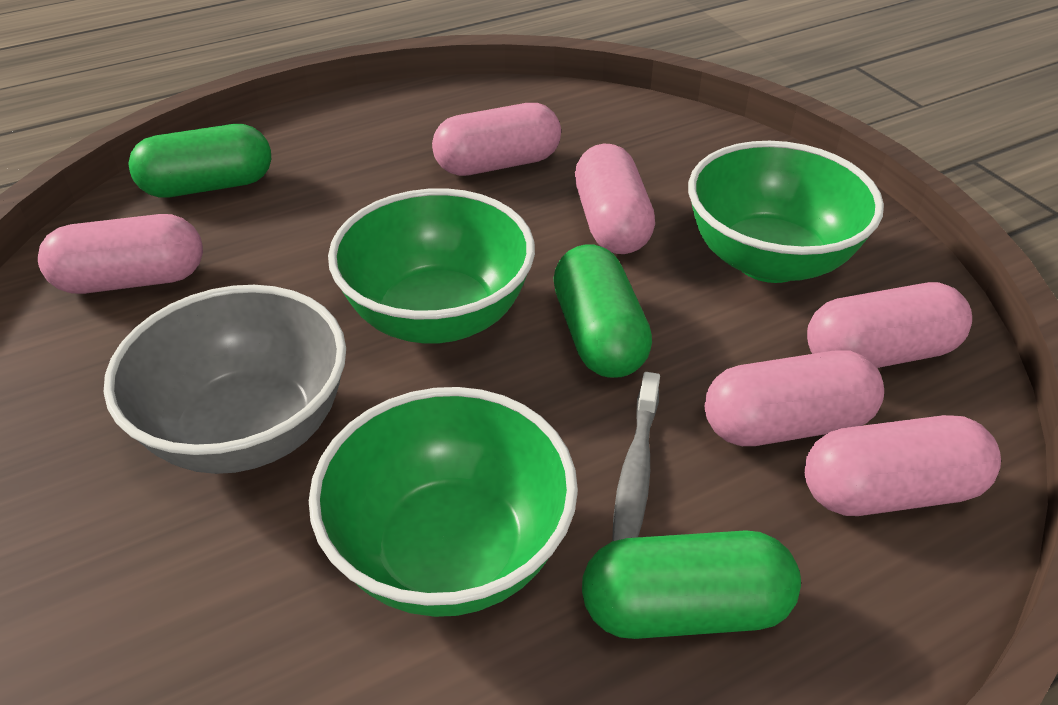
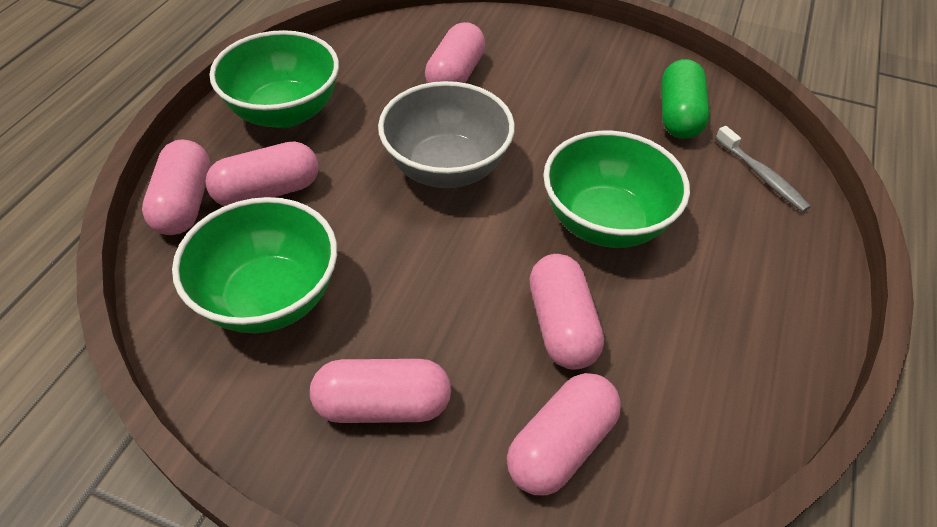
green capsule: 3 -> 1

